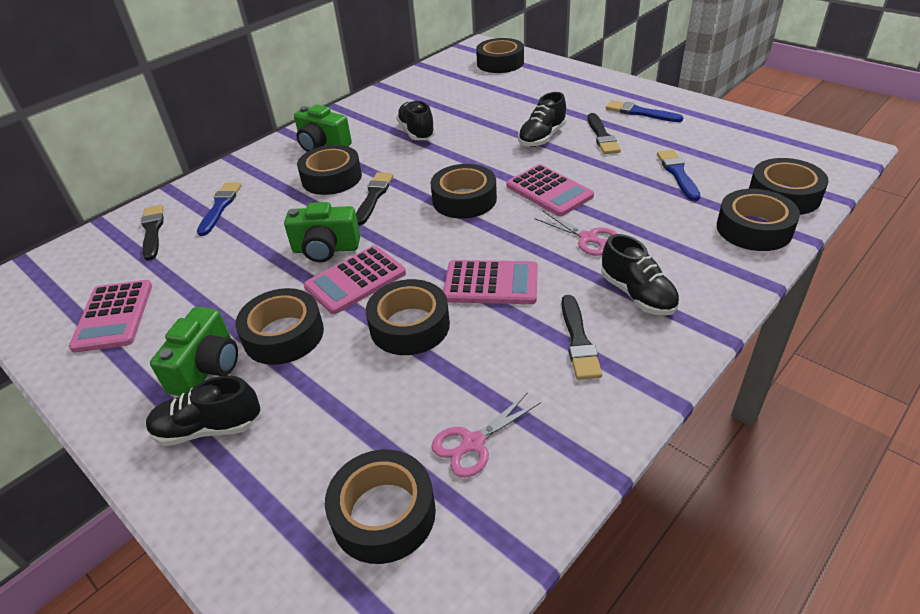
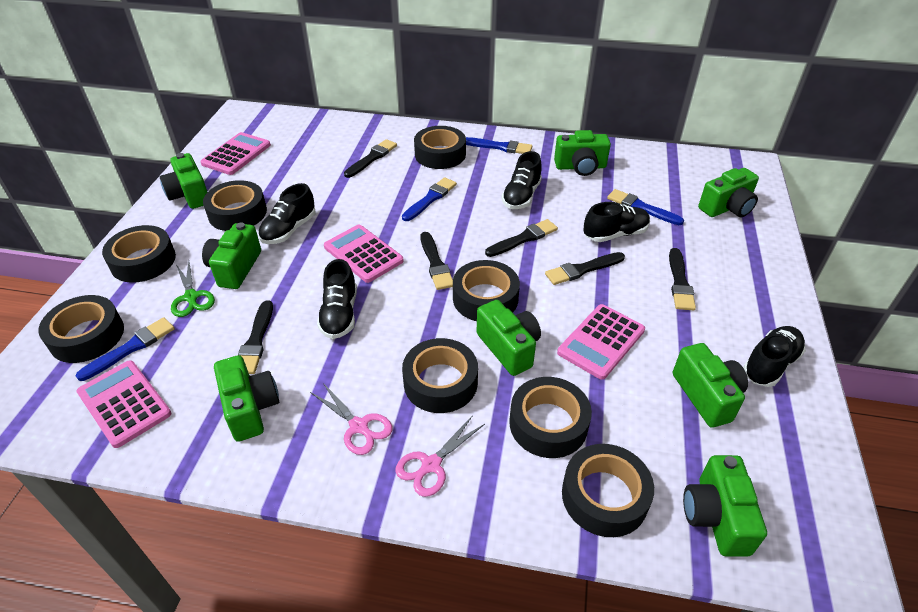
black brush: 4 -> 6
black shoe: 4 -> 5
blue brush: 3 -> 4
green camera: 3 -> 8
green scissors: 0 -> 1

